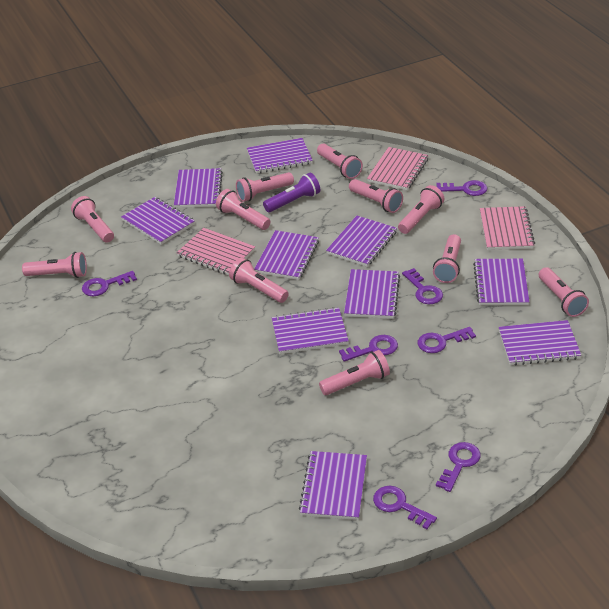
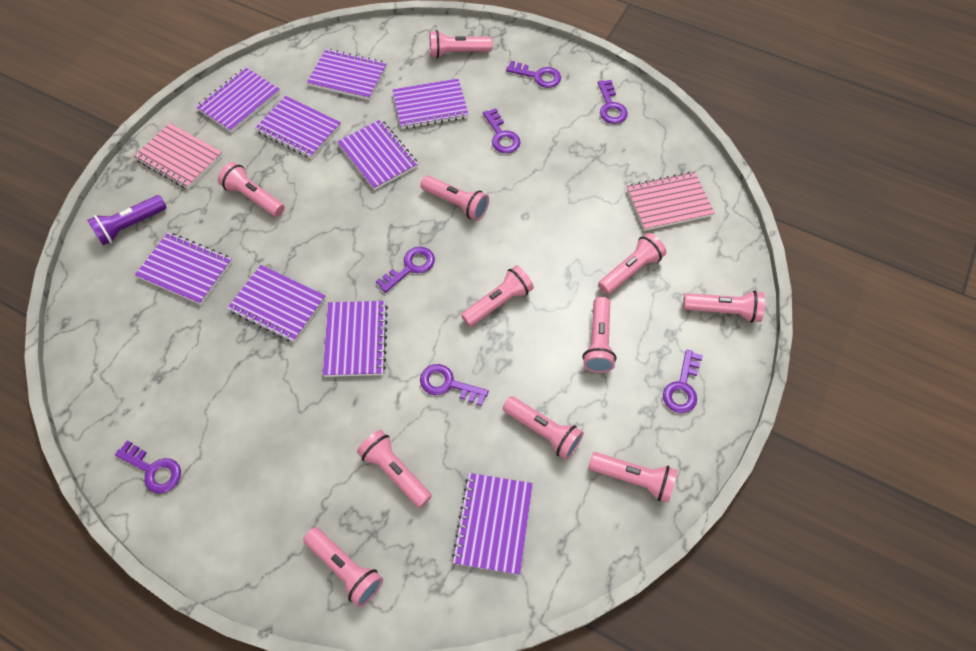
pink notebook: 3 -> 2
purple notebook: 10 -> 9

